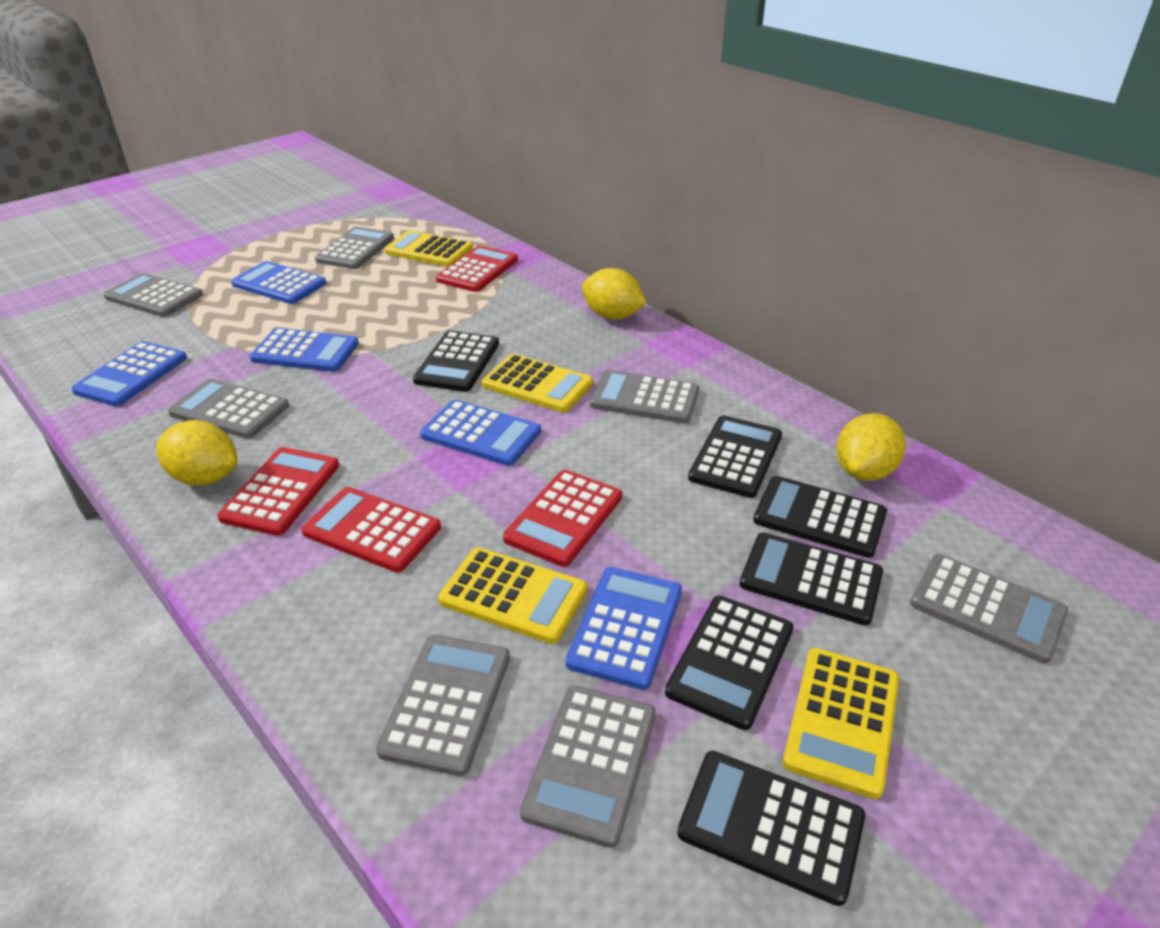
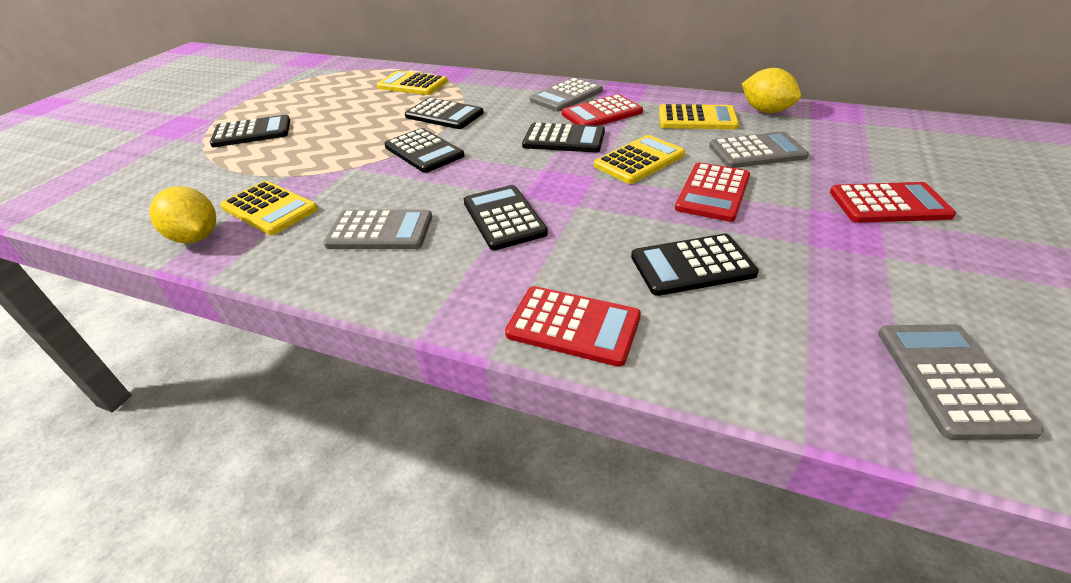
blue calculator: 5 -> 0
grey calculator: 7 -> 4
yellow lemon: 3 -> 2

